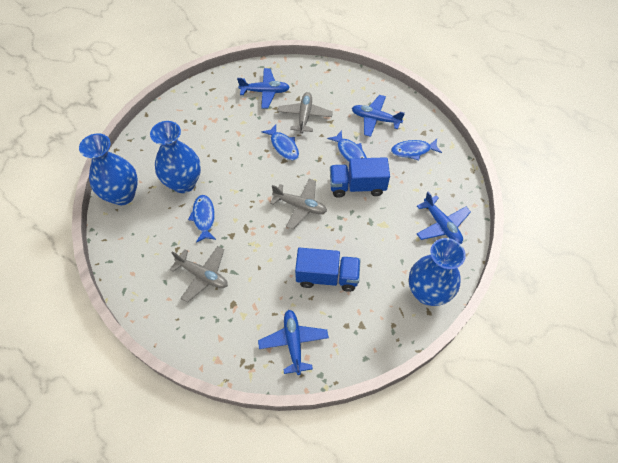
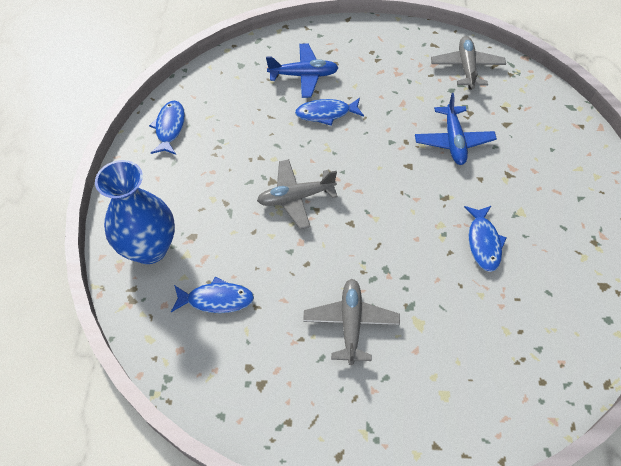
blue plane: 4 -> 2
blue truck: 2 -> 0
blue vase: 3 -> 1

